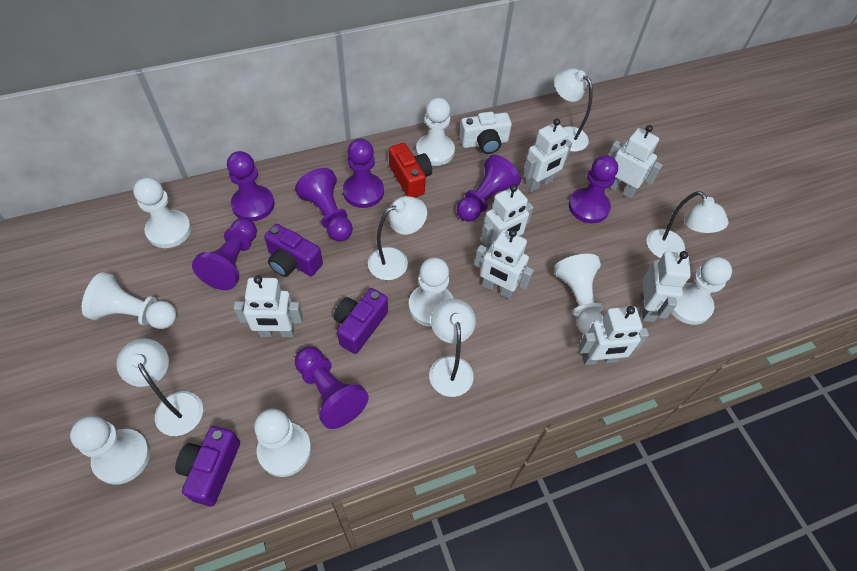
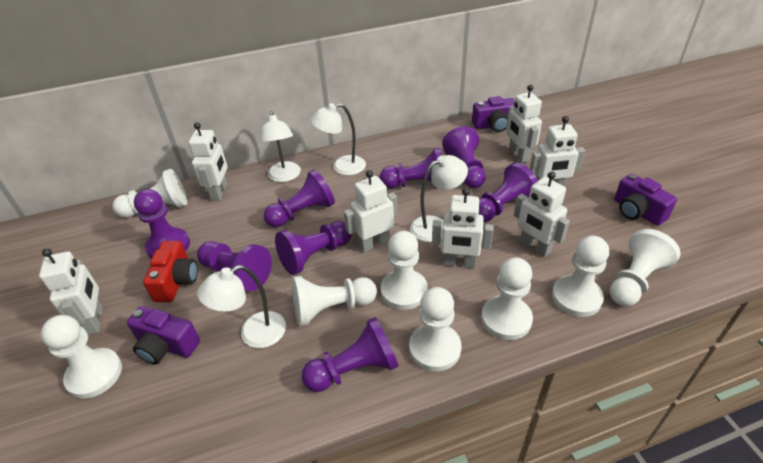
purple pawn: 7 -> 8
white camera: 1 -> 0
white lamp: 5 -> 4

